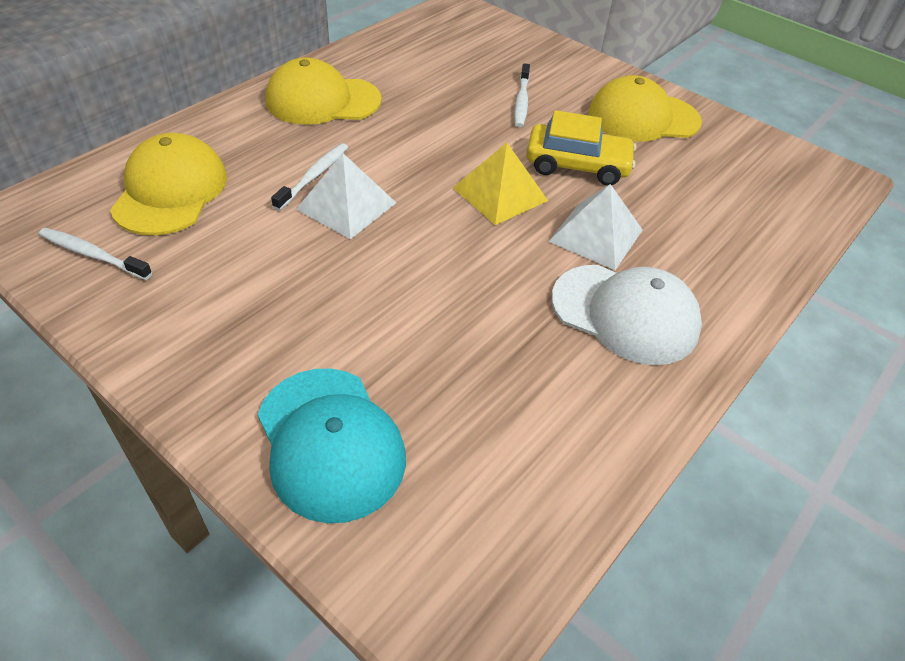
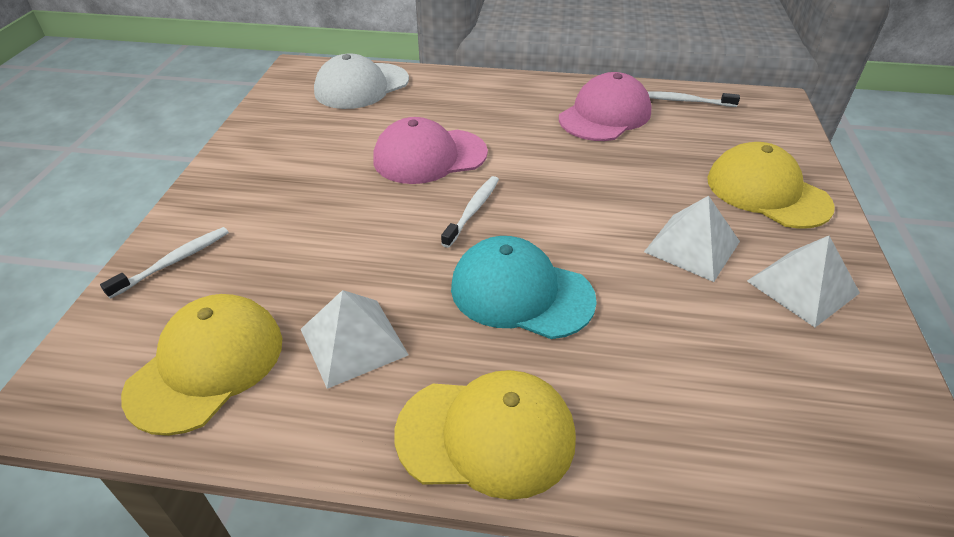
pink cap: 0 -> 2
white pyramid: 2 -> 3
yellow car: 1 -> 0
yellow pyramid: 1 -> 0

